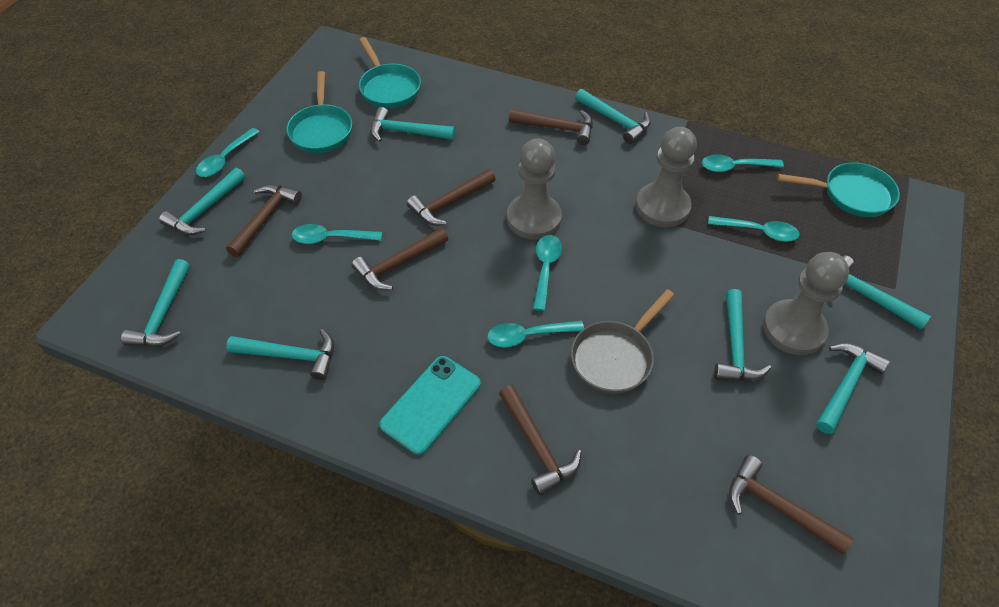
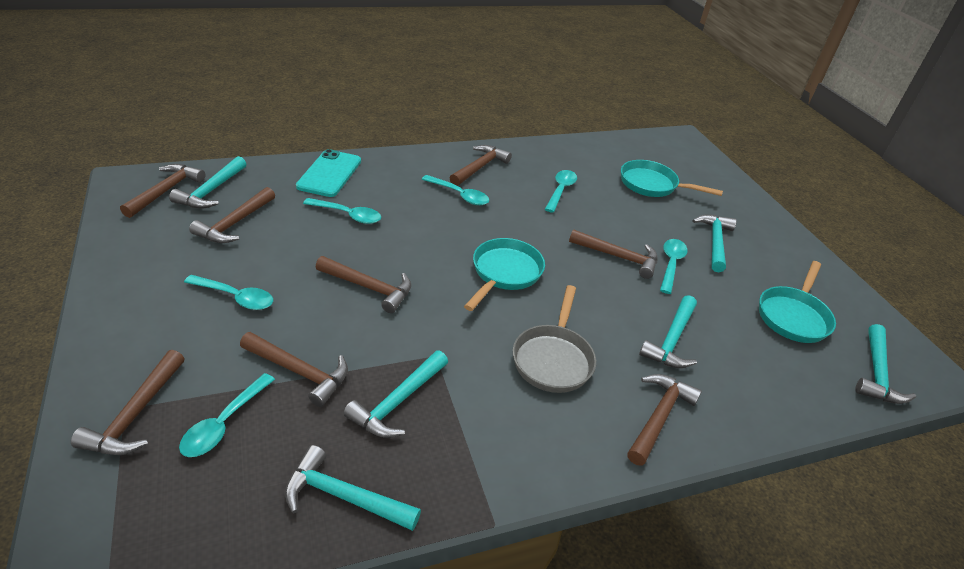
brown hammer: 6 -> 8
grey pawn: 3 -> 0
turquoise hammer: 8 -> 6

